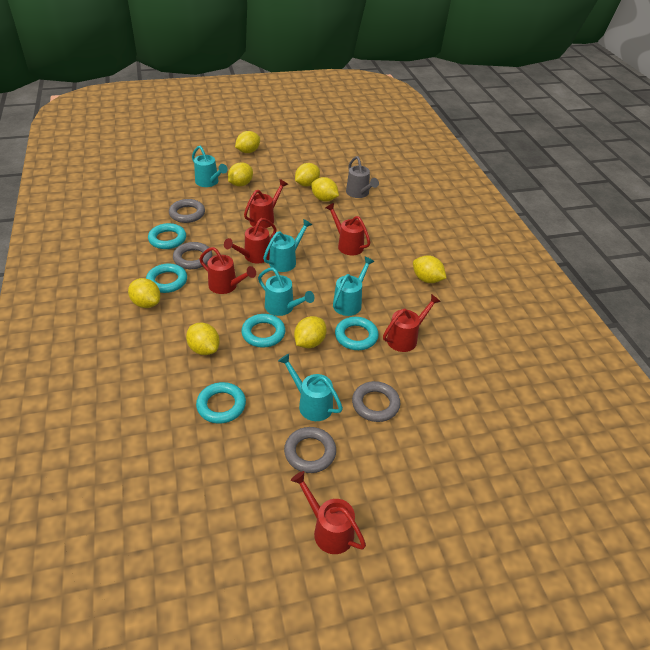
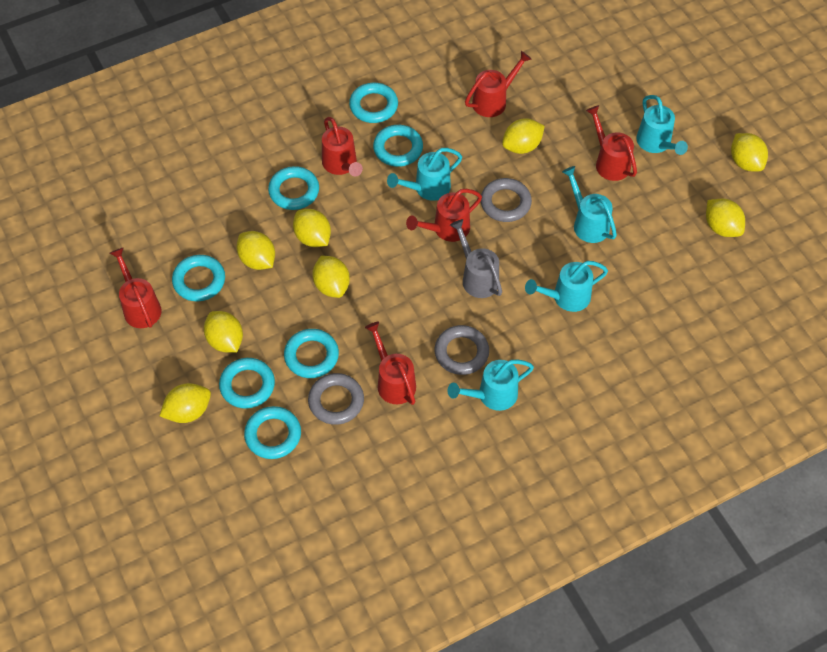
grey ring: 4 -> 3
turquoise ring: 5 -> 7

